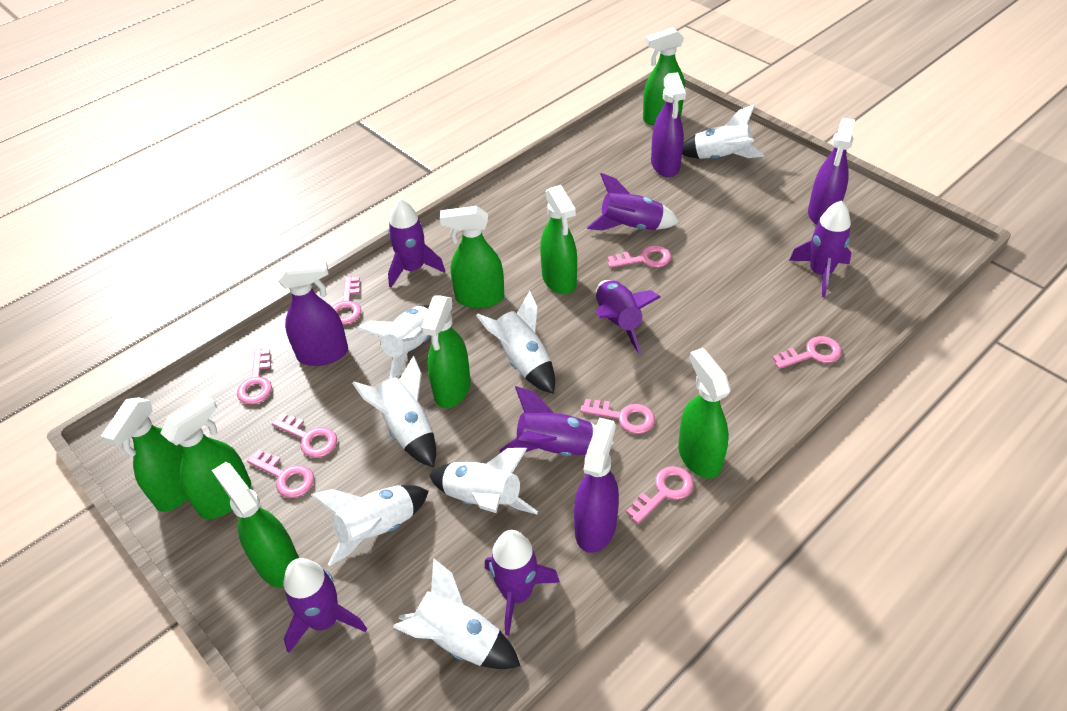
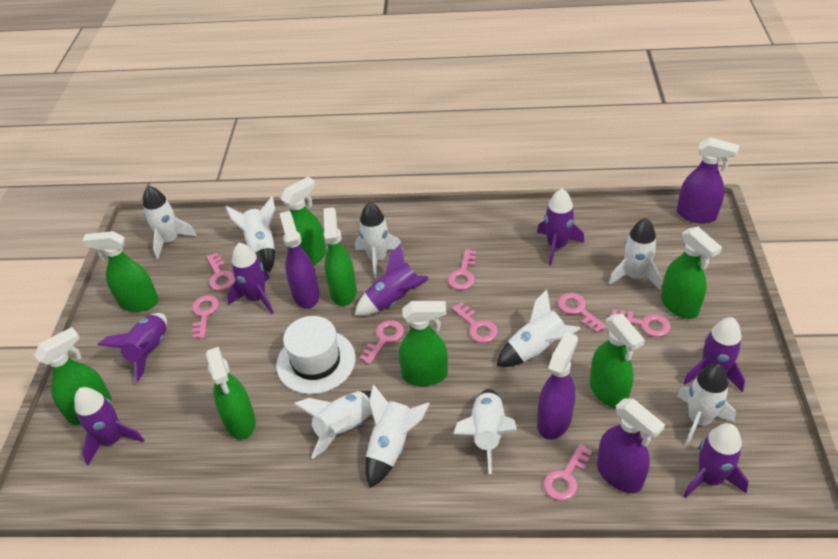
white hat: 0 -> 1
white rocket: 7 -> 9

